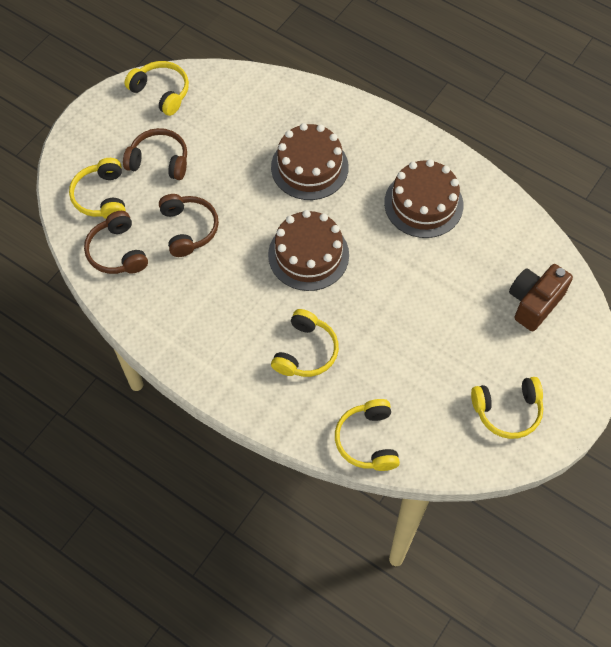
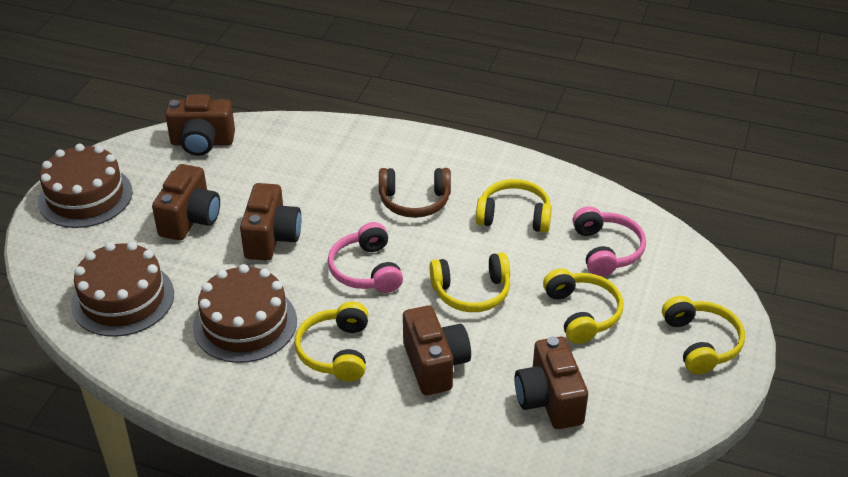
brown camera: 1 -> 5
brown headphones: 3 -> 1
pink headphones: 0 -> 2

